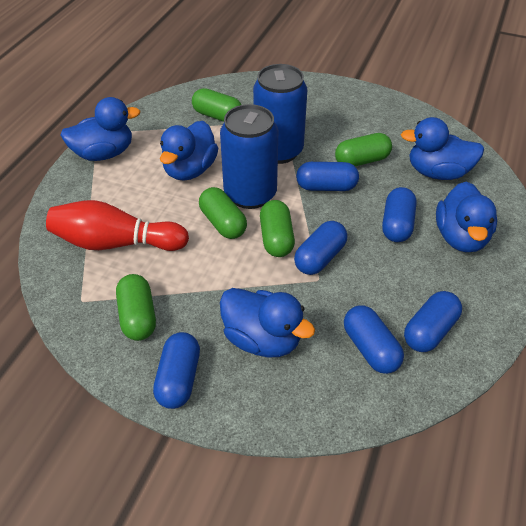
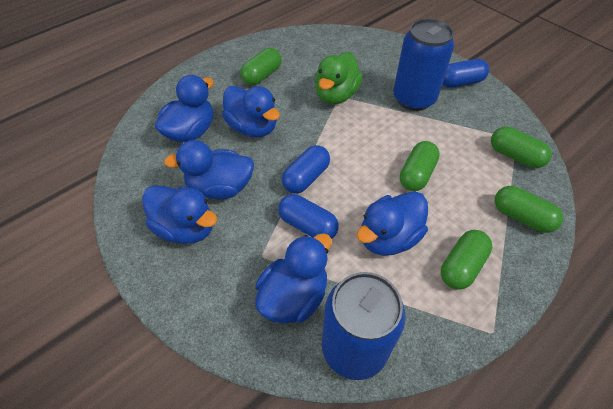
blue capsule: 6 -> 3
blue duck: 5 -> 6
green duck: 0 -> 1
red bowling pin: 1 -> 0

